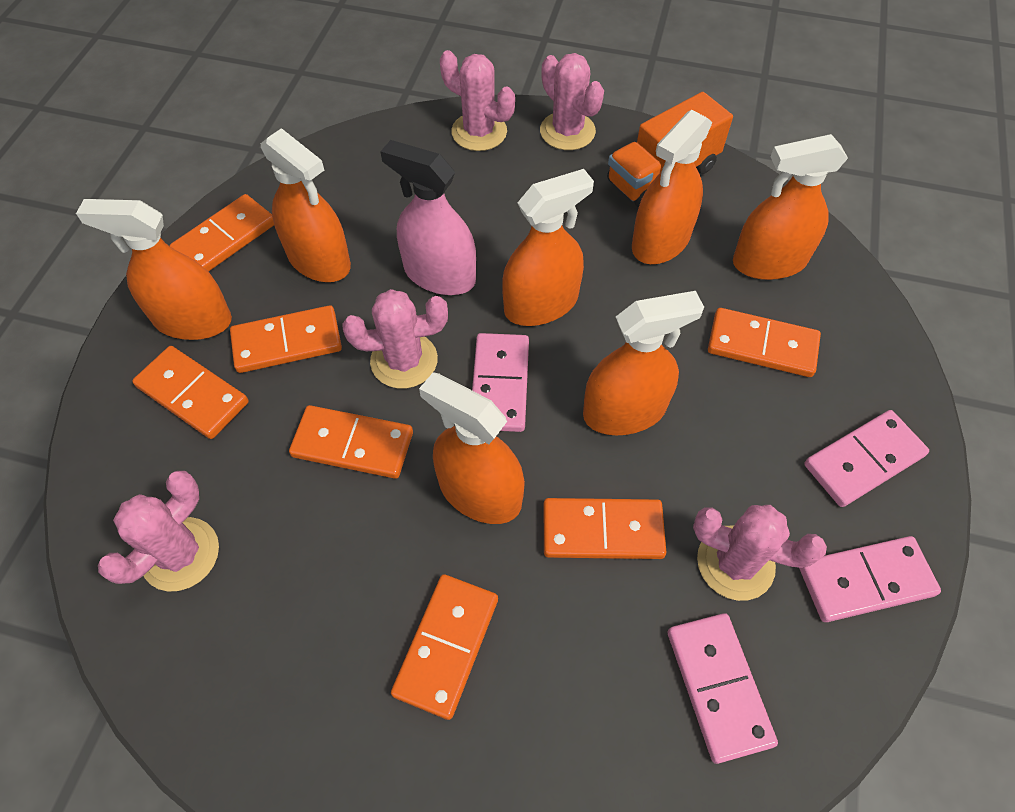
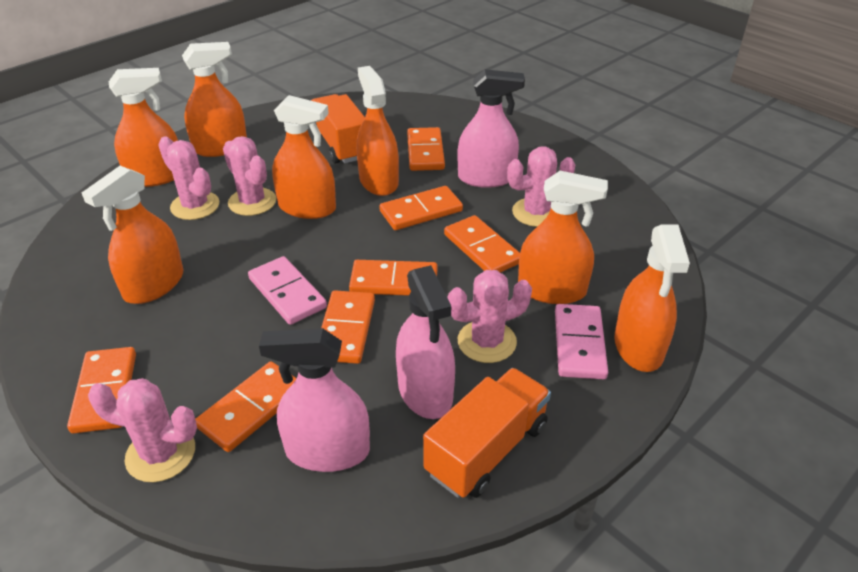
orange truck: 1 -> 2
pink domino: 4 -> 2
pink spray bottle: 1 -> 3

